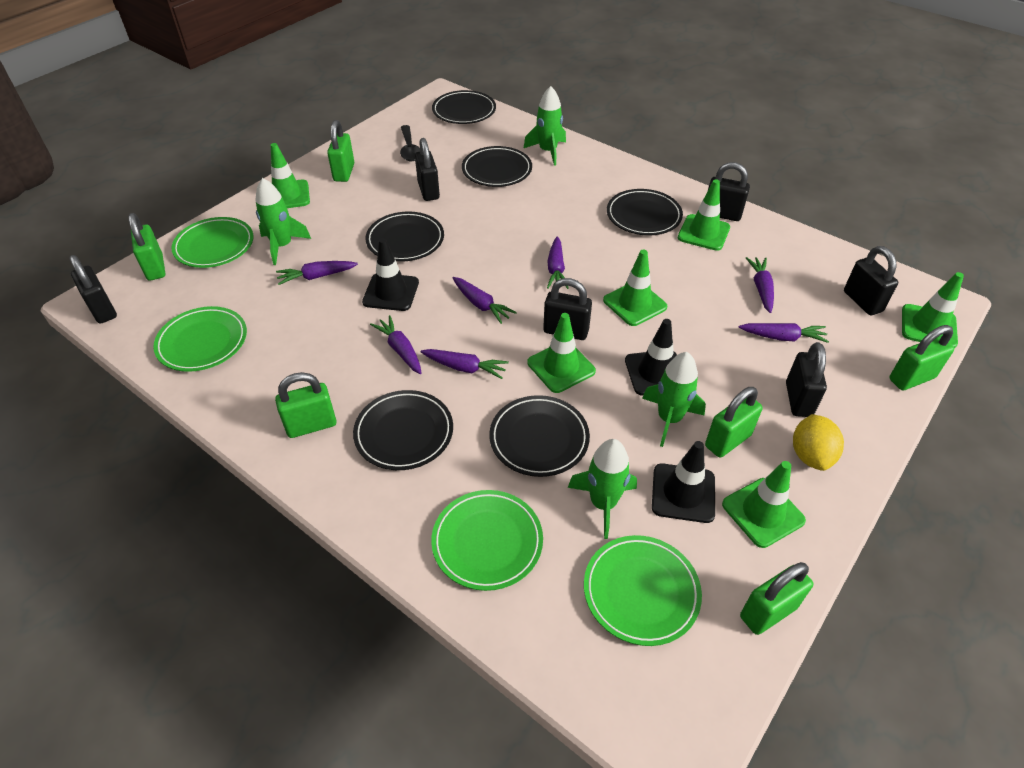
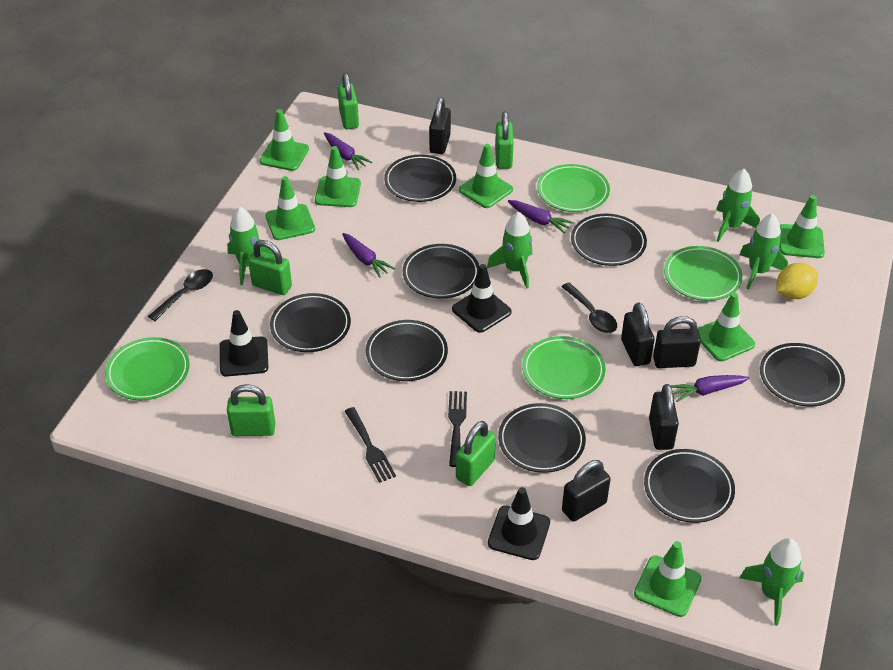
black fork: 0 -> 2
black padlock: 6 -> 5
black plate: 6 -> 8
black spoon: 1 -> 2
green padlock: 6 -> 5
green rocket: 4 -> 5
green traffic cone: 6 -> 7
purple carrot: 7 -> 4

